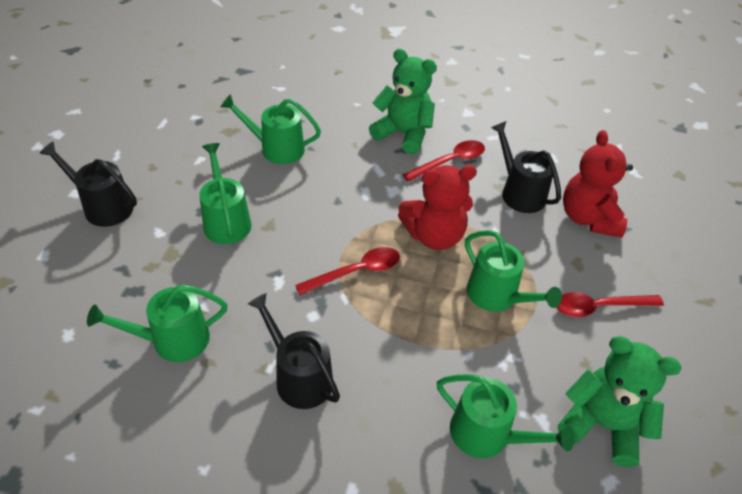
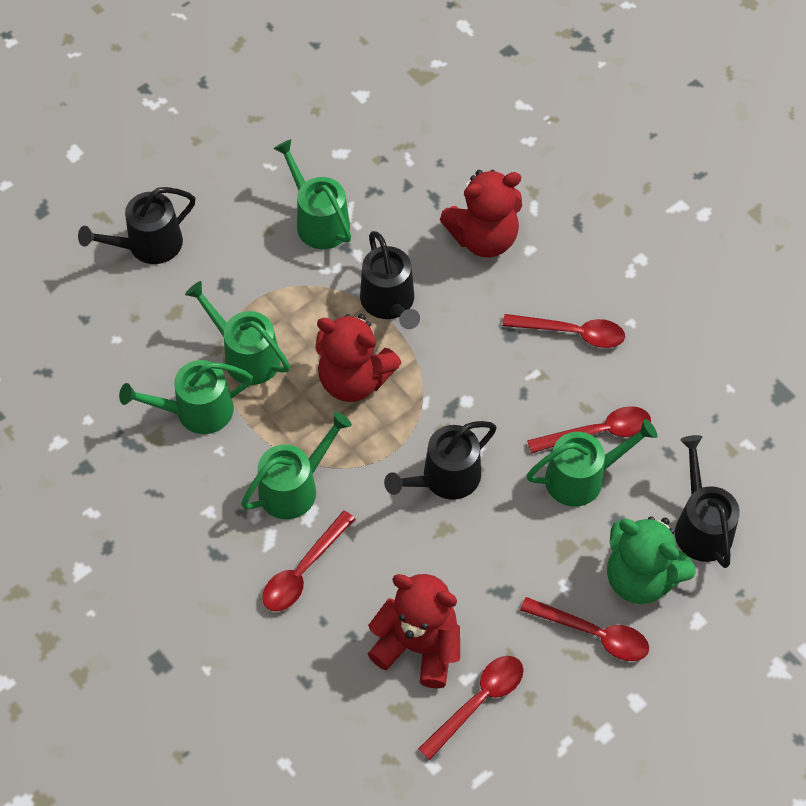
black watering can: 3 -> 4
green teddy bear: 2 -> 1
red spoon: 3 -> 5
red teddy bear: 2 -> 3

